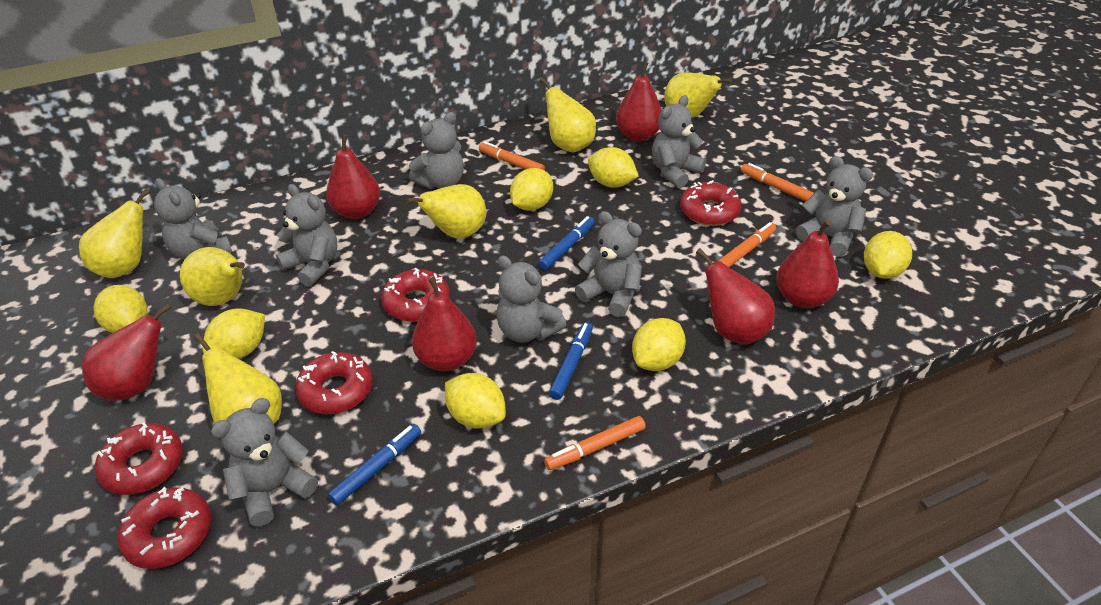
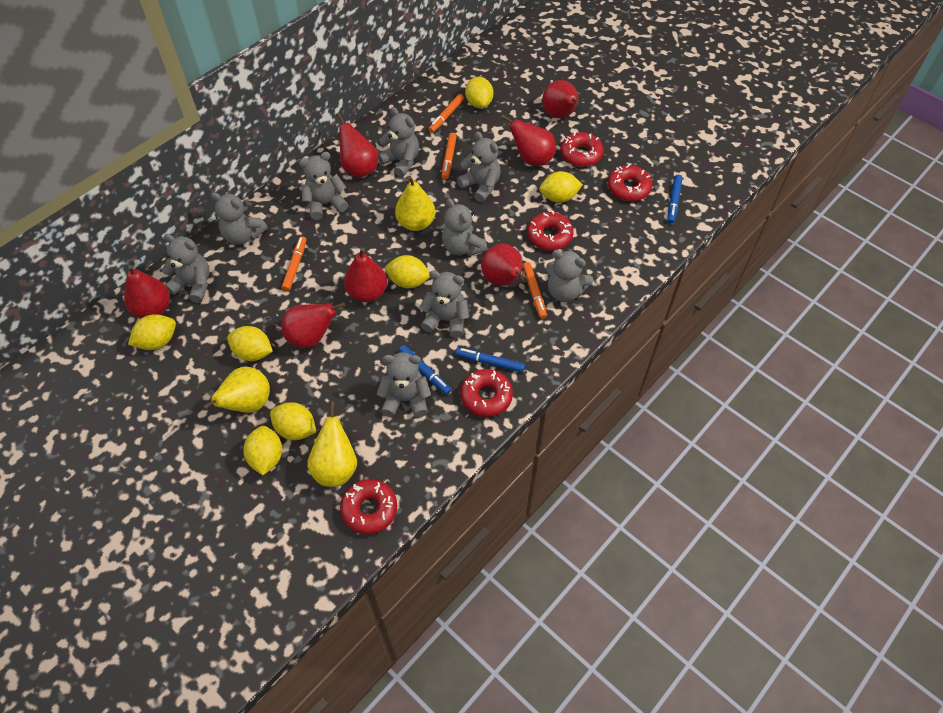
grey teddy bear: 8 -> 9
red pear: 6 -> 7
yellow pear: 6 -> 3

